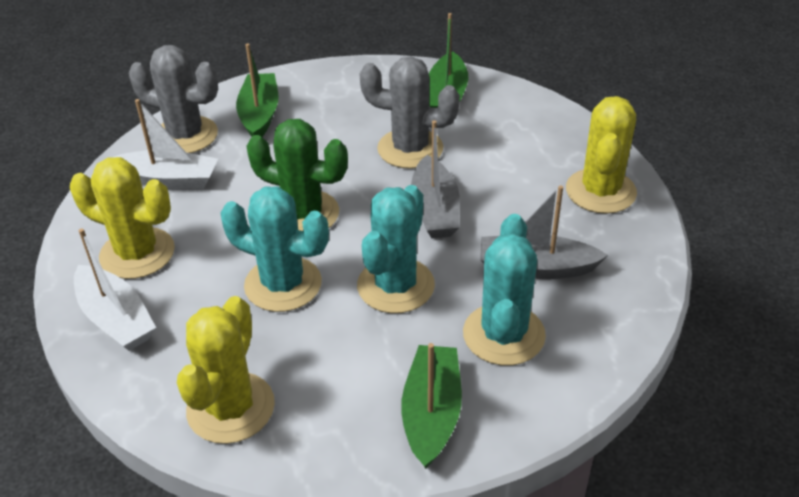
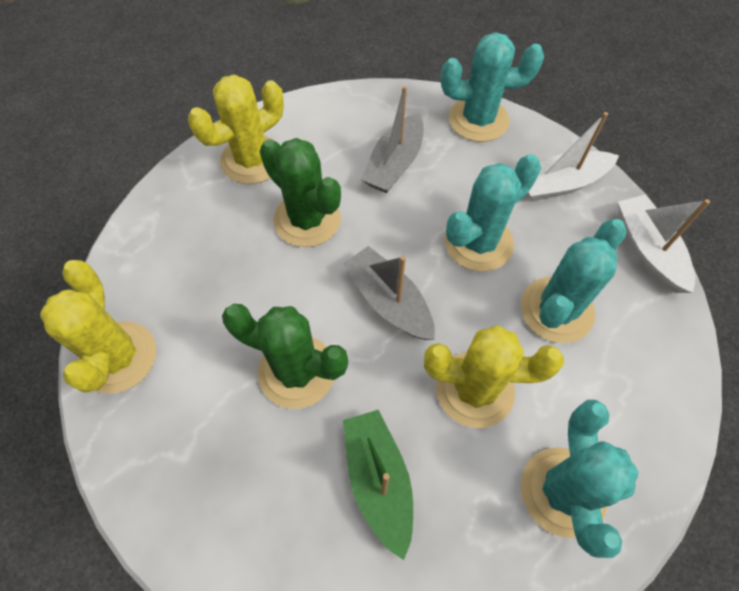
green boat: 3 -> 1
green cactus: 1 -> 2
grey cactus: 2 -> 0
turquoise cactus: 3 -> 4

